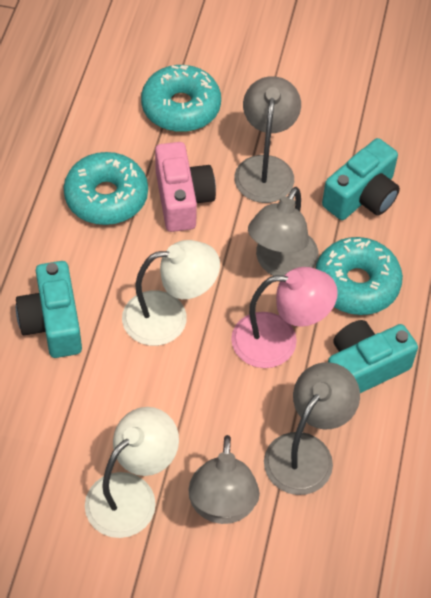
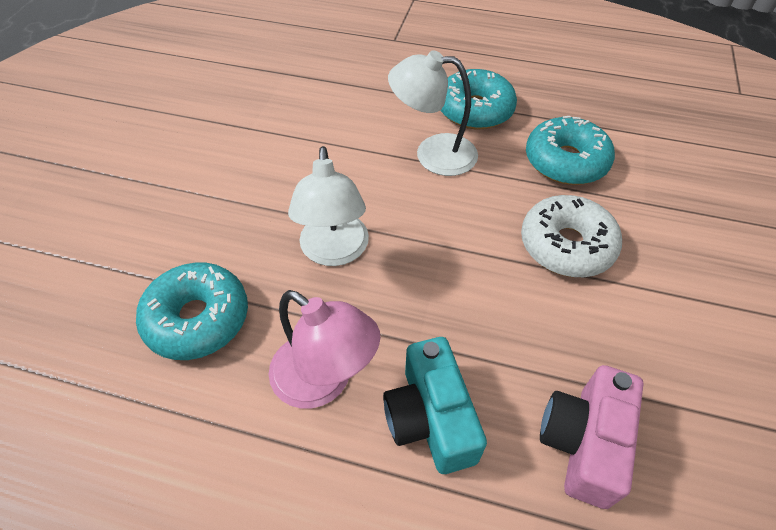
grey lamp: 4 -> 0
turquoise camera: 3 -> 1
white donut: 0 -> 1

